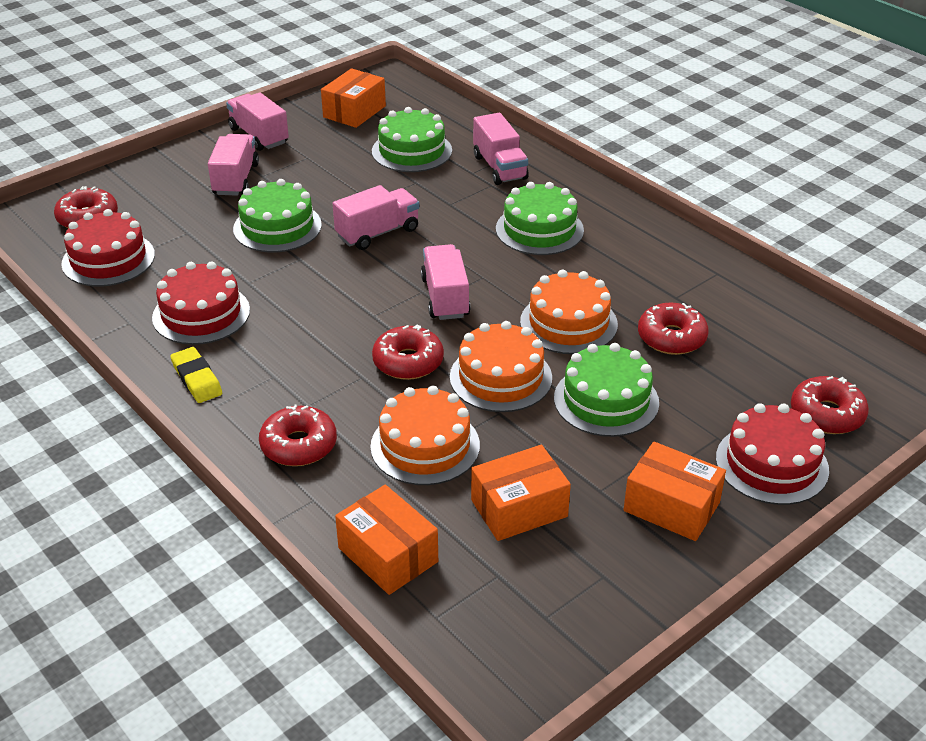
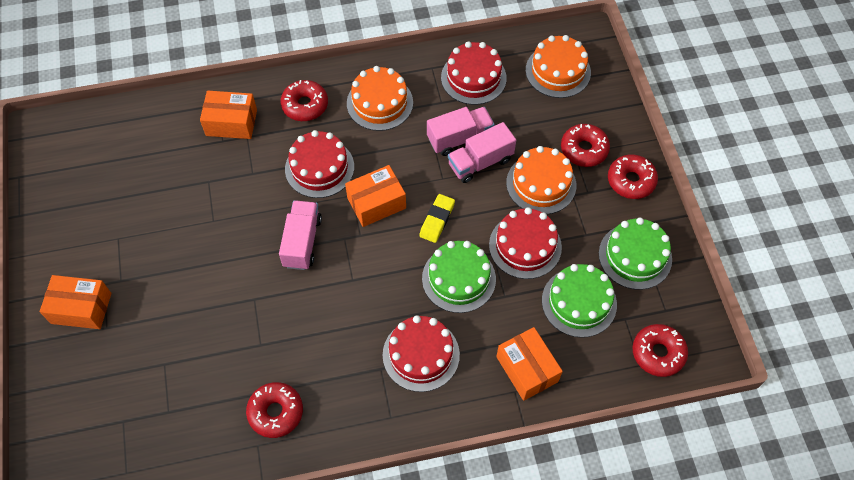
green cake: 4 -> 3
pink truck: 5 -> 3
red cake: 3 -> 4

